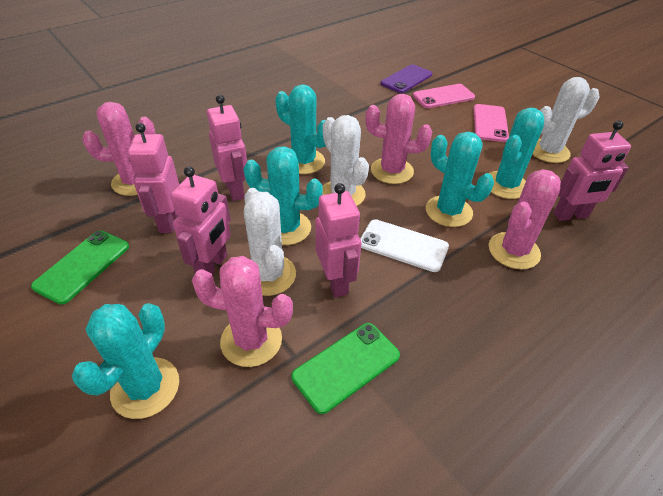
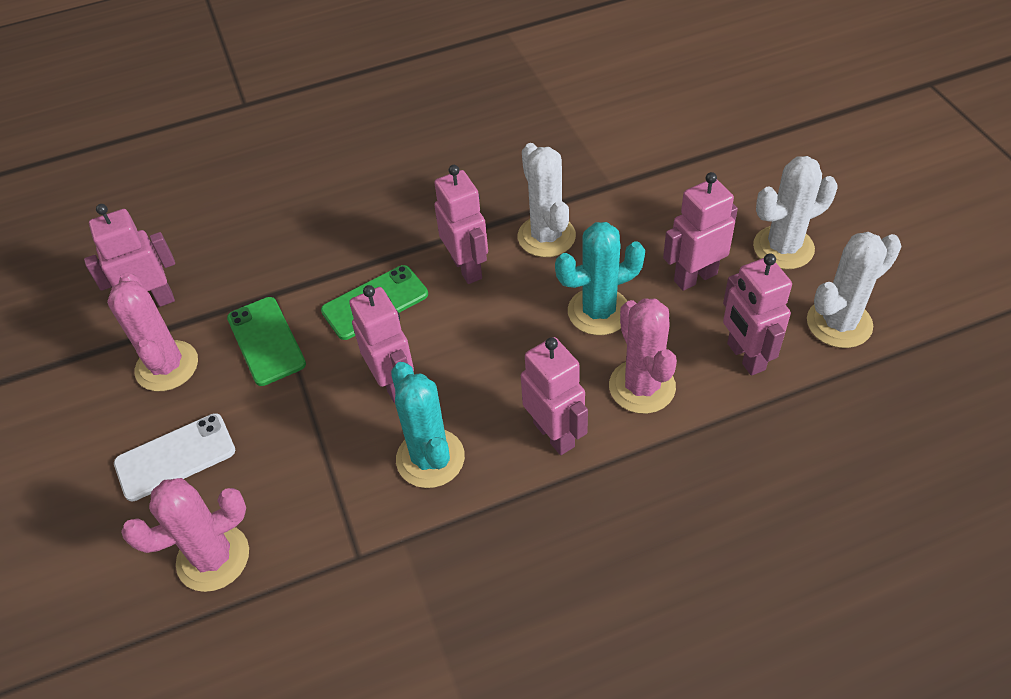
pink cactus: 4 -> 3
pink phone: 2 -> 0
pink robot: 5 -> 6
purple phone: 1 -> 0
turquoise cactus: 5 -> 2

